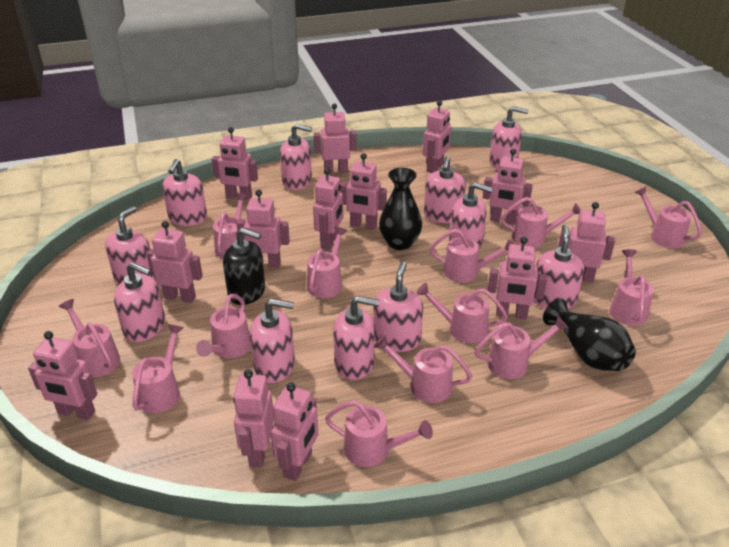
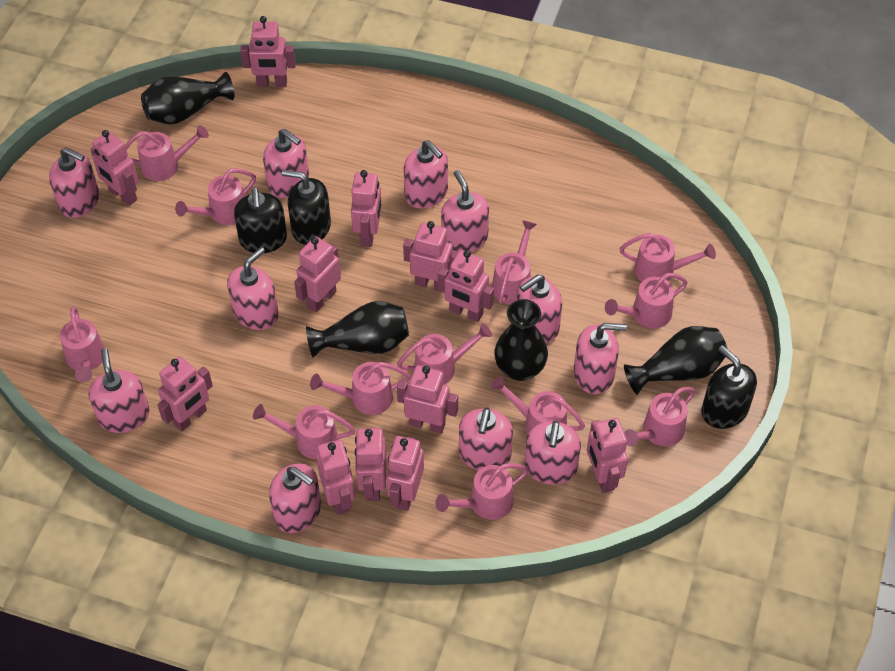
black soap dispenser: 1 -> 3
black vase: 2 -> 4
pink robot: 13 -> 12
pink watering can: 13 -> 12

